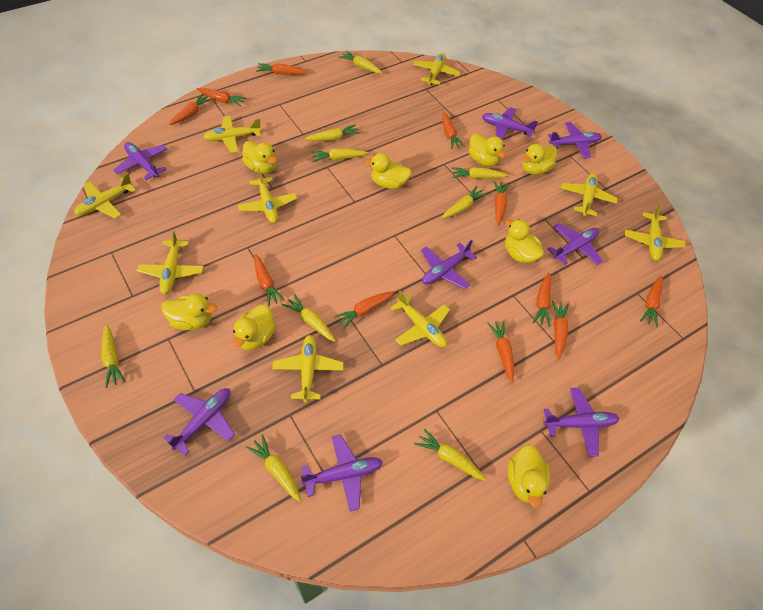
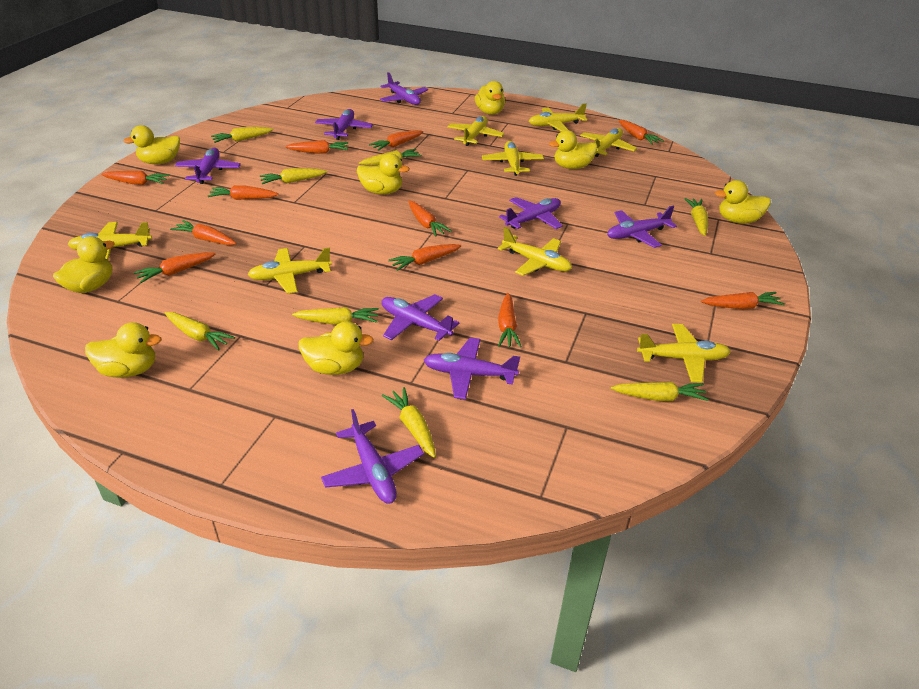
yellow carrot: 9 -> 8
yellow plane: 9 -> 8

